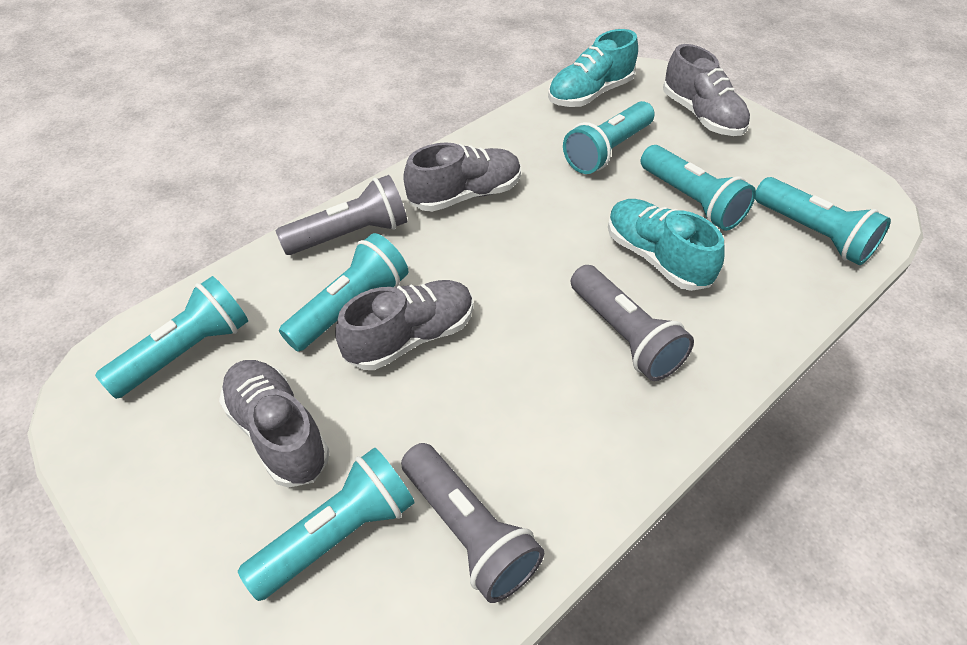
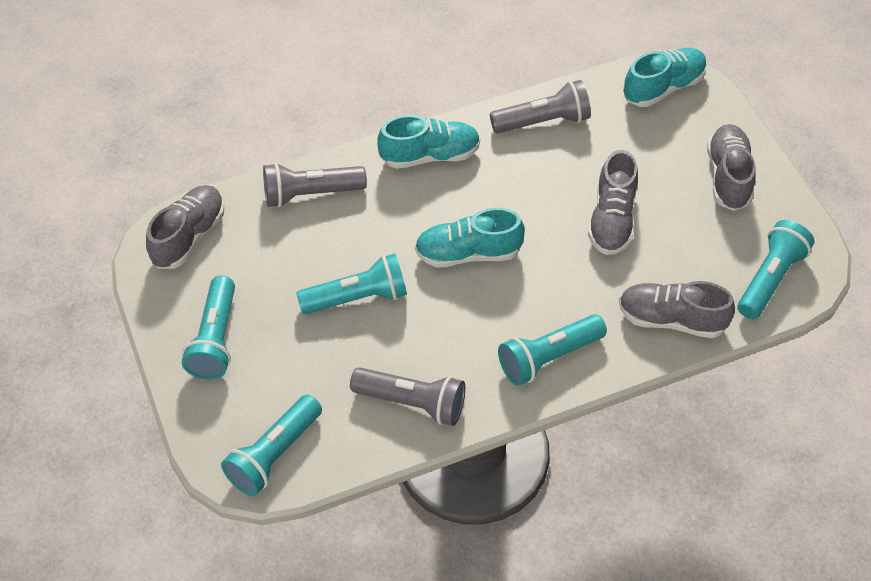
turquoise flashlight: 6 -> 5
turquoise shoe: 2 -> 3

